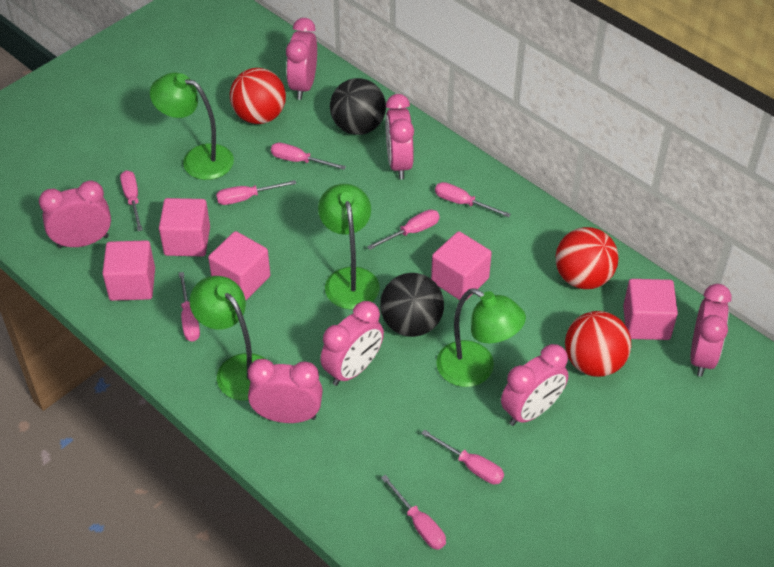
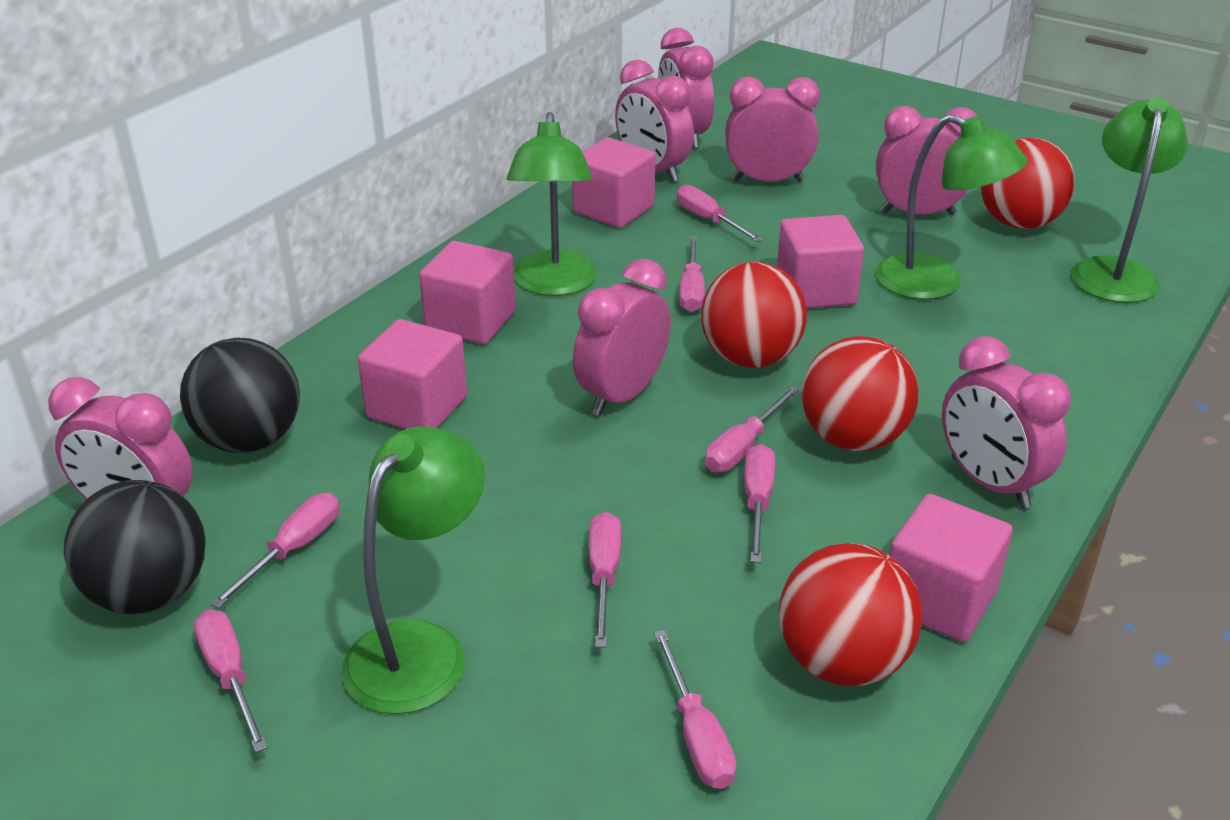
red ball: 3 -> 4

